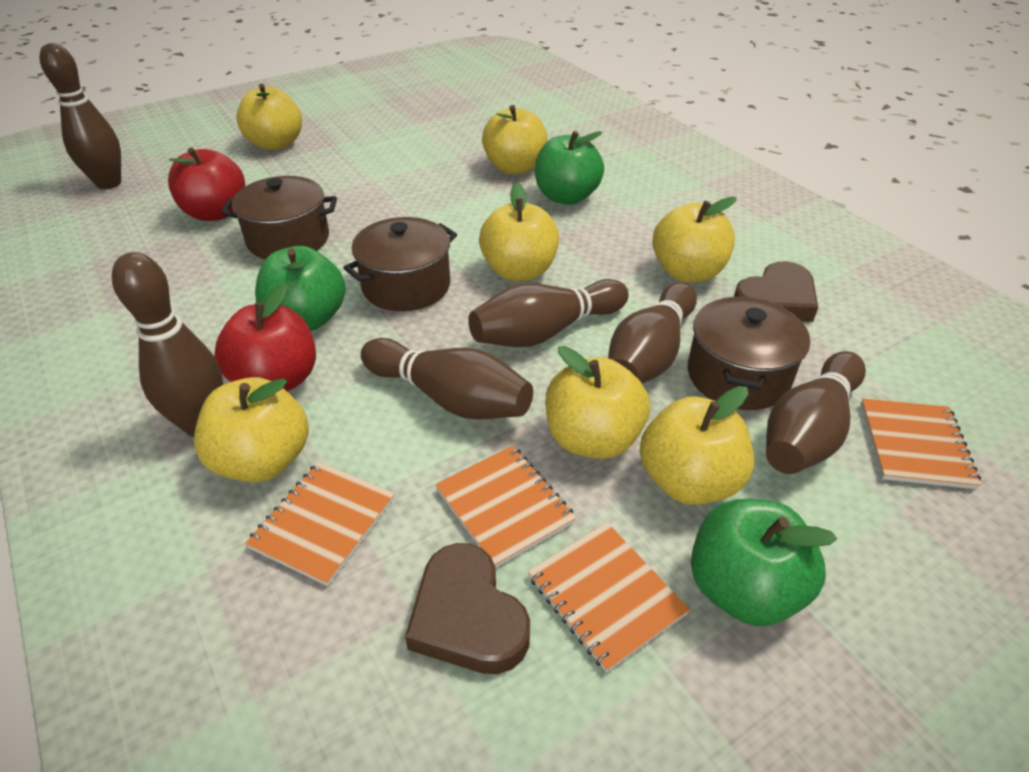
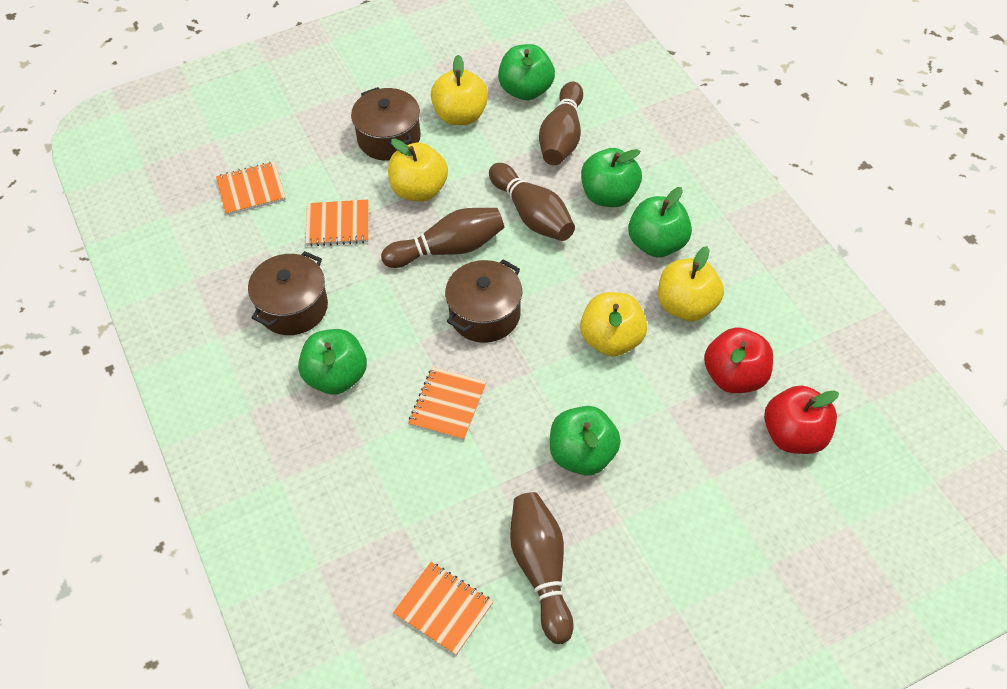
brown bowling pin: 6 -> 4
brown heart: 2 -> 0
green apple: 3 -> 5
yellow apple: 7 -> 4

